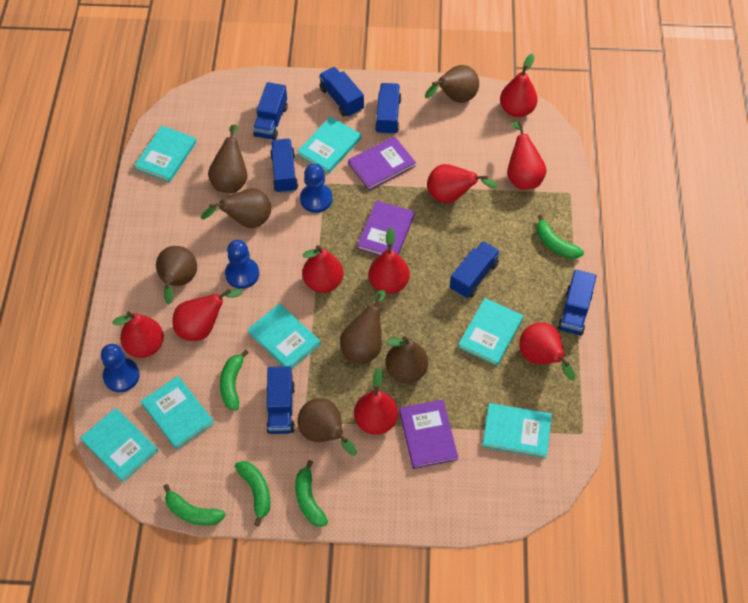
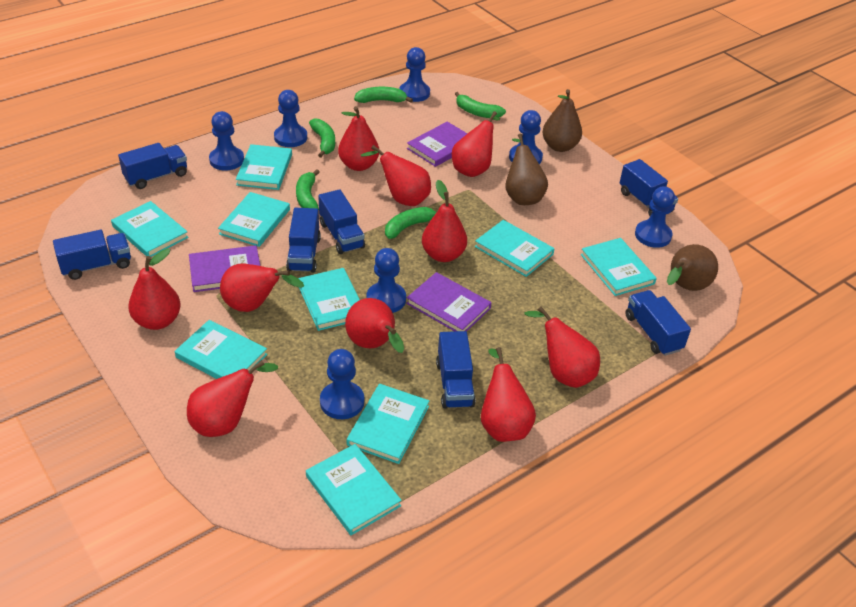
blue pawn: 3 -> 7
brown pear: 7 -> 3
red pear: 9 -> 10
turquoise book: 7 -> 9

